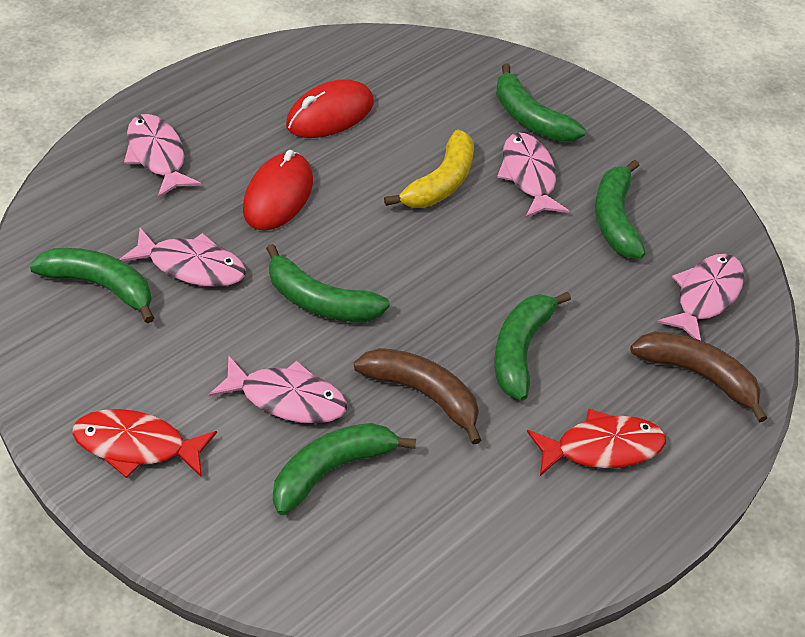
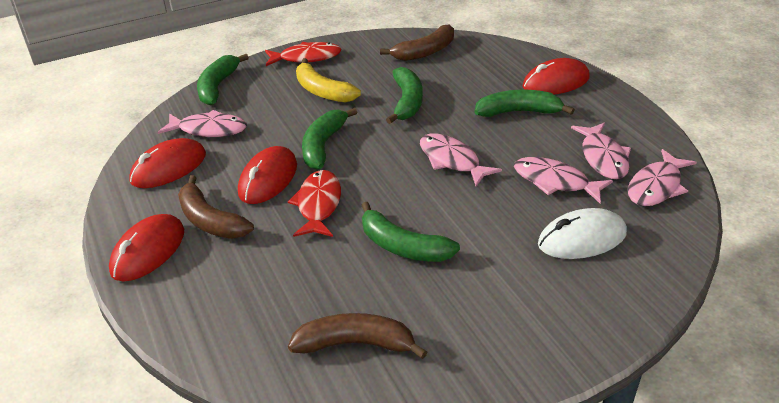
brown banana: 2 -> 3
green banana: 6 -> 5
red mouse: 2 -> 4
white mouse: 0 -> 1

